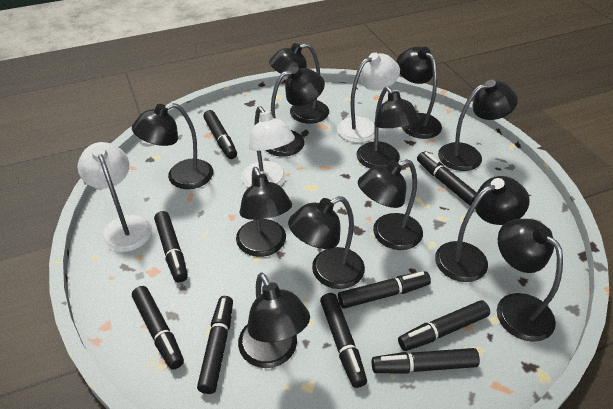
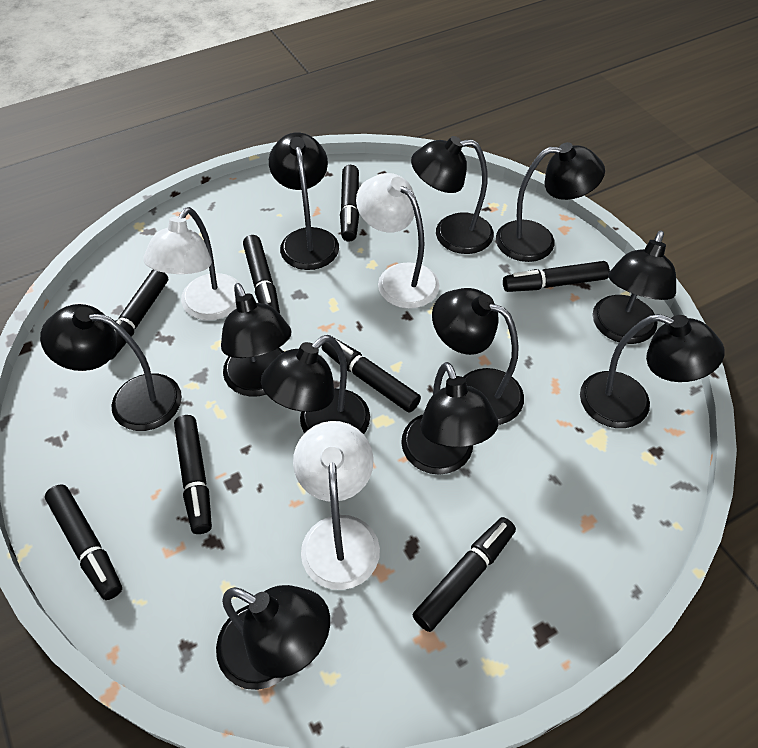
black lamp: 12 -> 11
black marker: 9 -> 8

